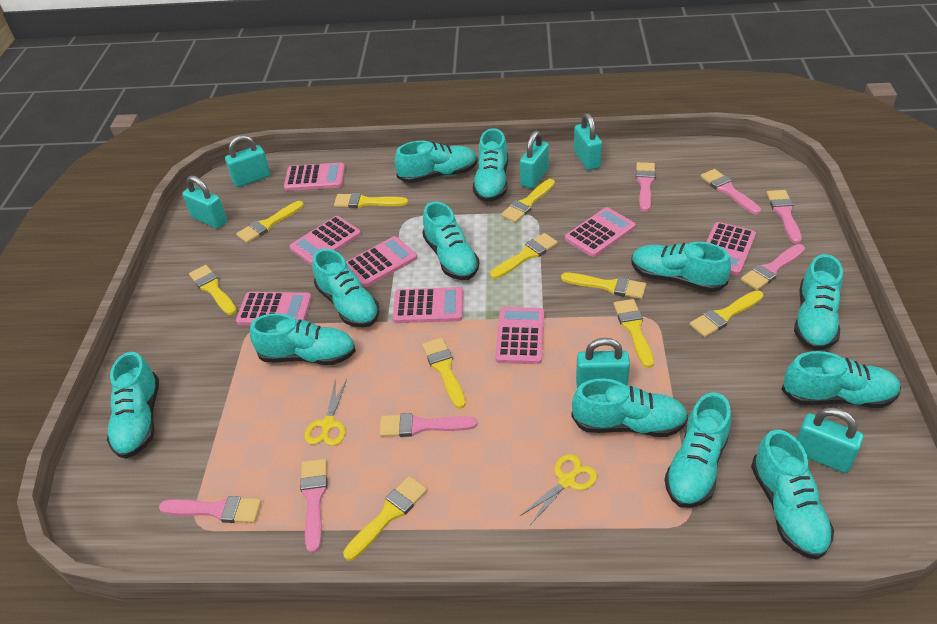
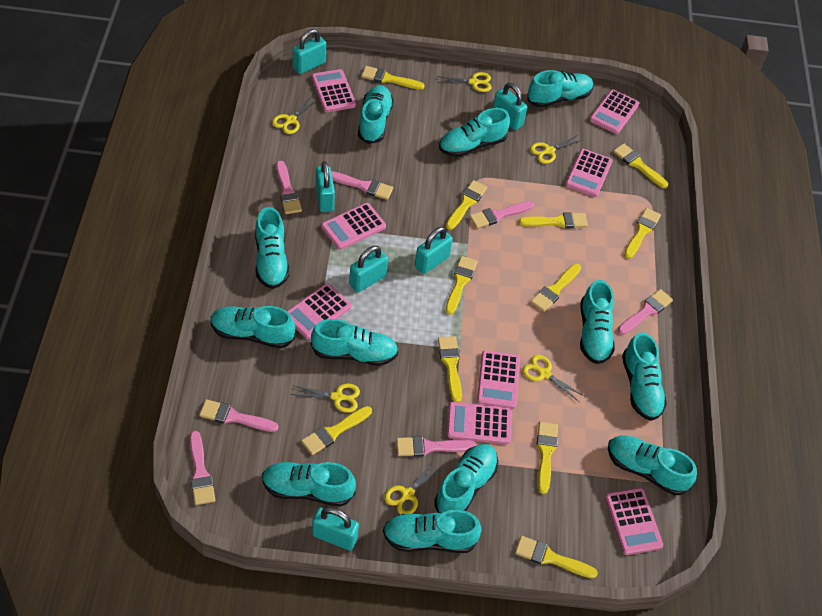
yellow brush: 10 -> 11
yellow scissors: 2 -> 6

